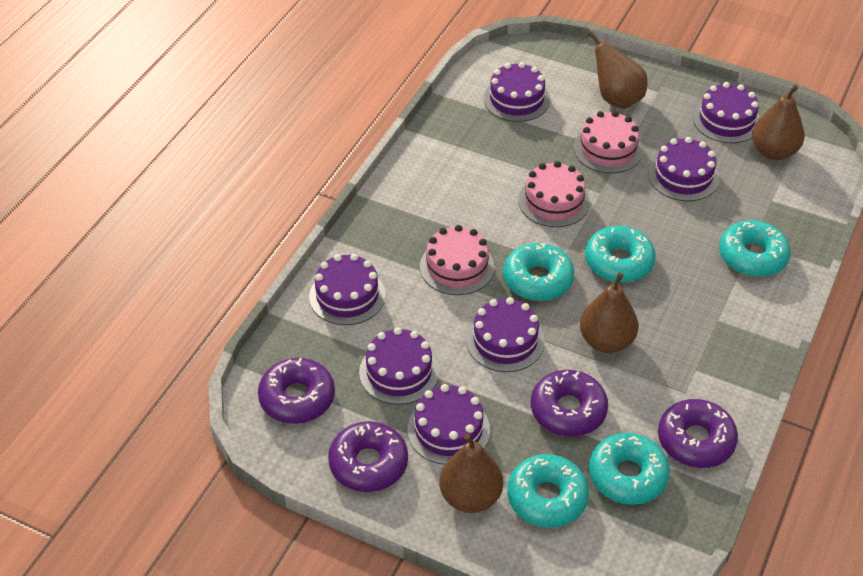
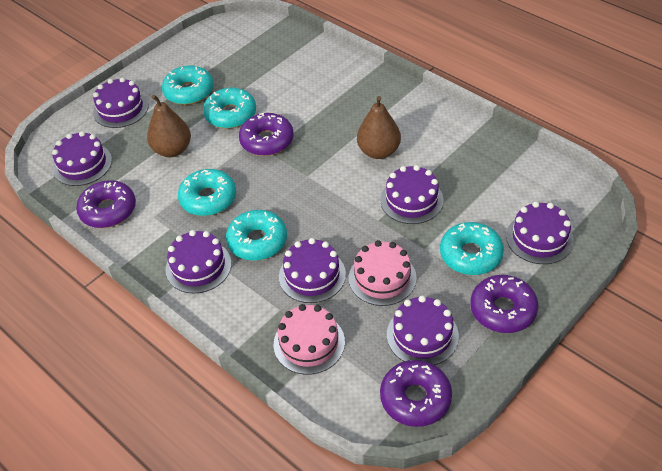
brown pear: 4 -> 2
pink cake: 3 -> 2

